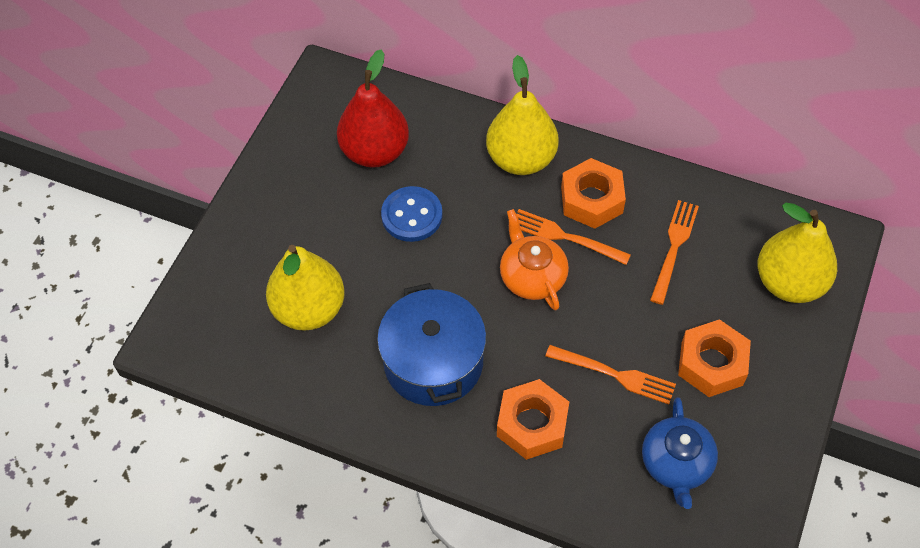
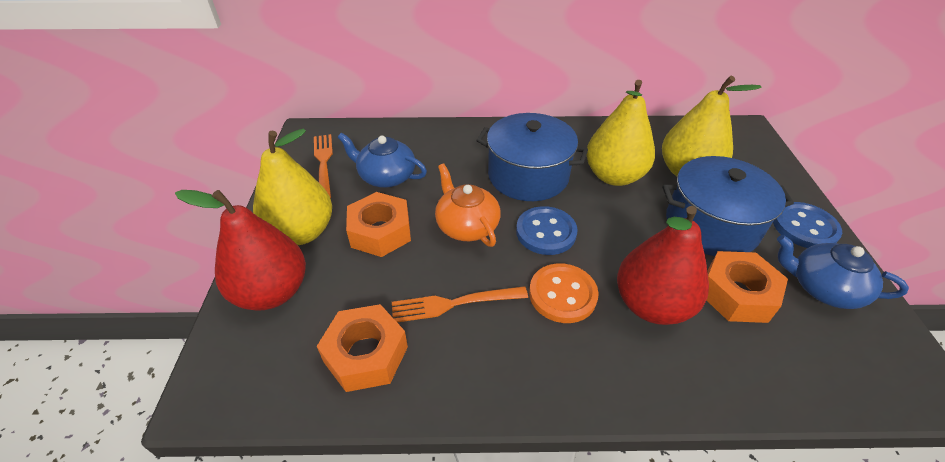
blue button: 1 -> 2
blue pot: 1 -> 2
blue teapot: 1 -> 2
orange button: 0 -> 1
orange fork: 3 -> 2
red pear: 1 -> 2

